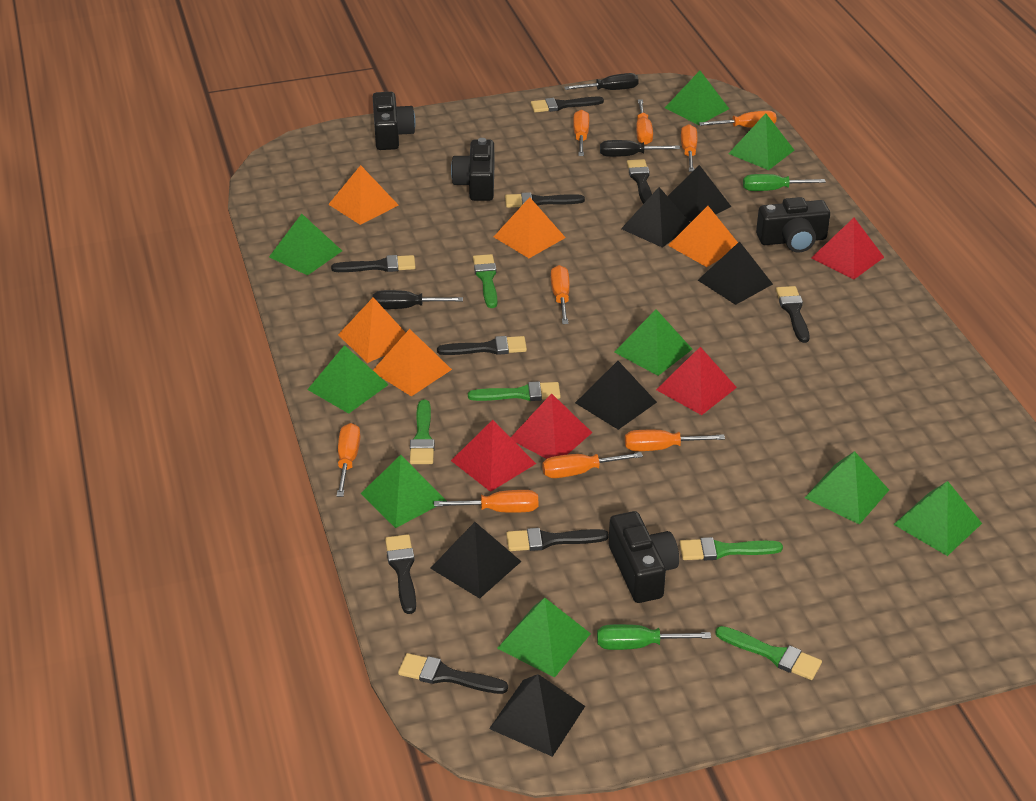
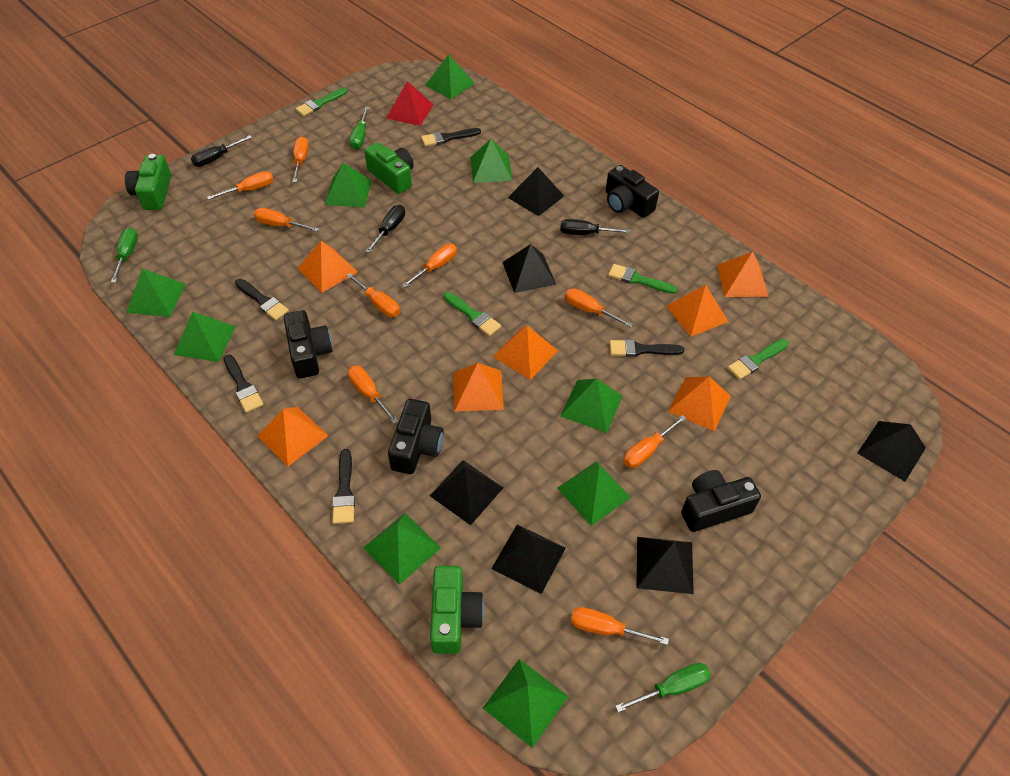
black brush: 9 -> 5
green brush: 5 -> 4
green camera: 0 -> 3
green screwdriver: 2 -> 3
orange pyramid: 5 -> 7
red pyramid: 4 -> 1

